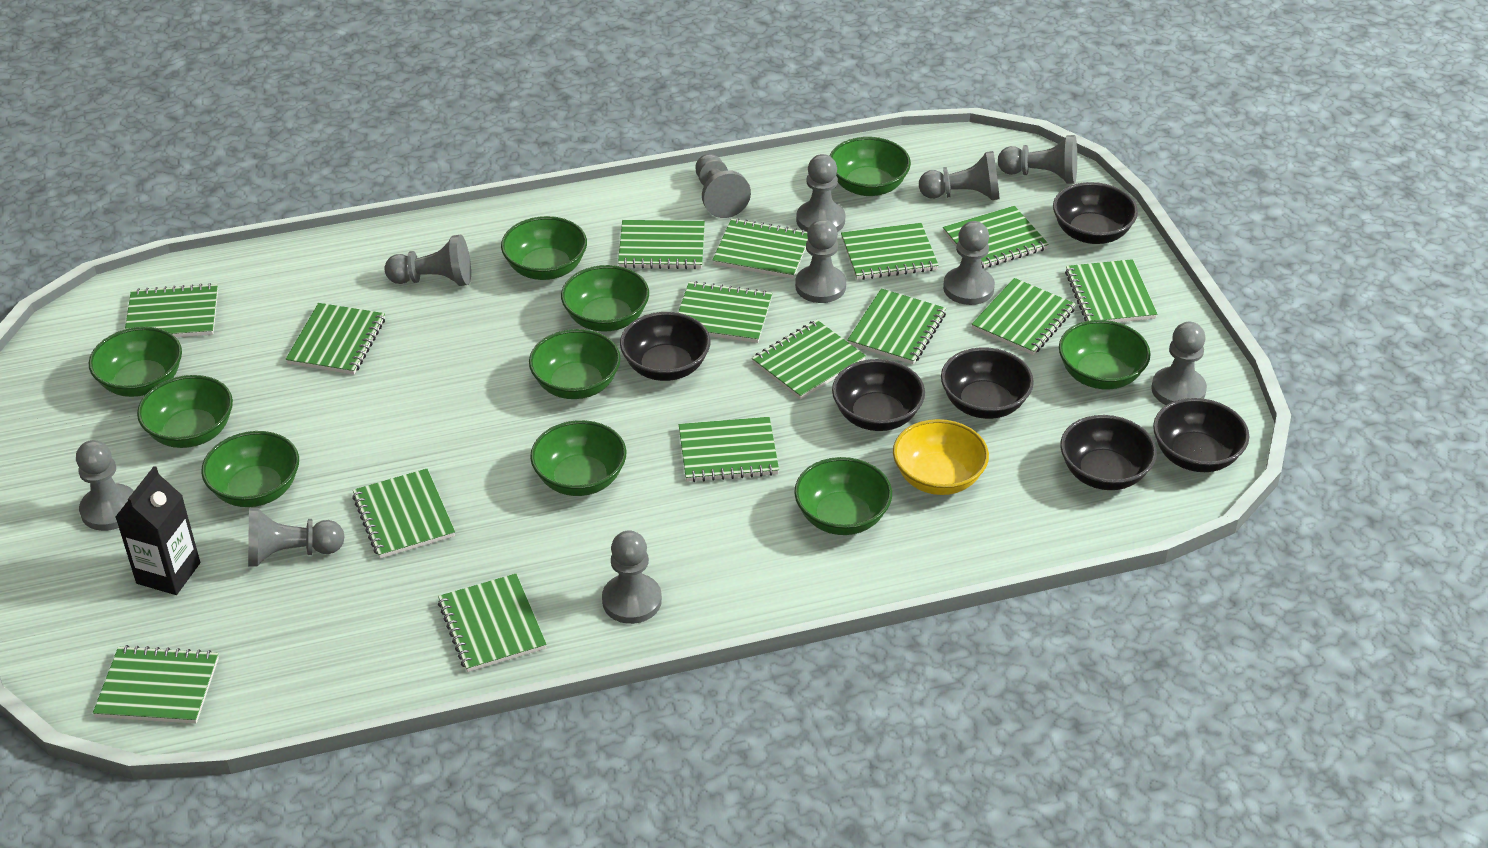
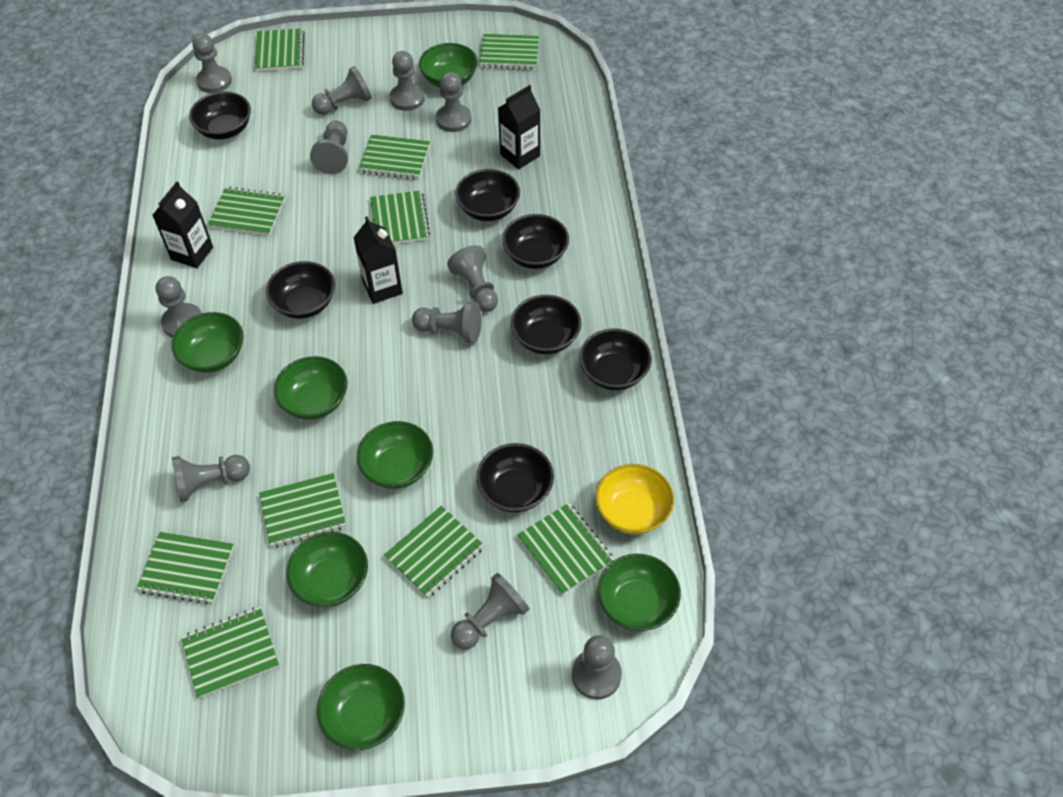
black bowl: 6 -> 7
black carton: 1 -> 3
green bowl: 10 -> 7
green notebook: 15 -> 10

